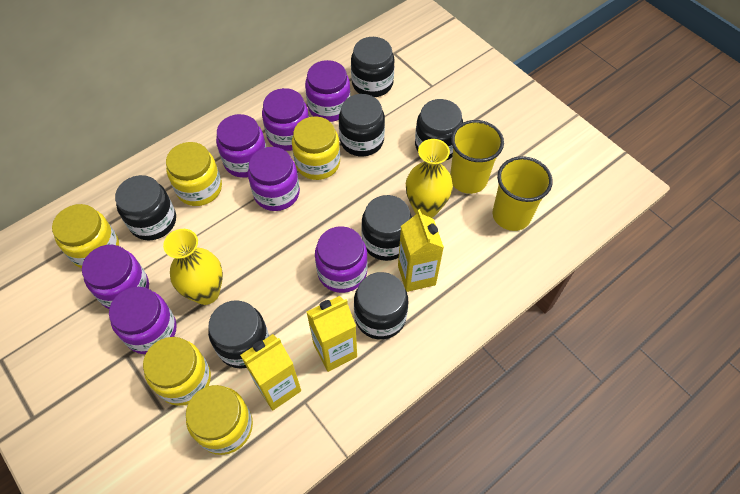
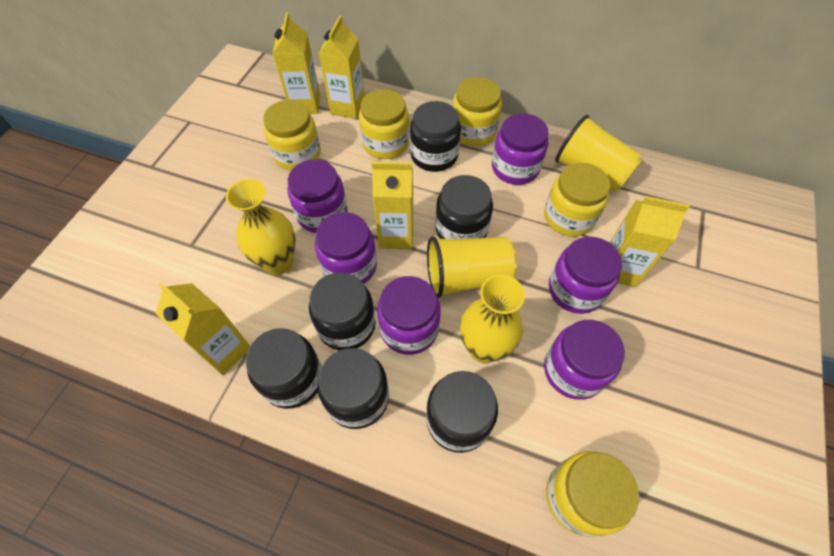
black jar: 7 -> 6
purple jar: 7 -> 6
yellow carton: 3 -> 5

